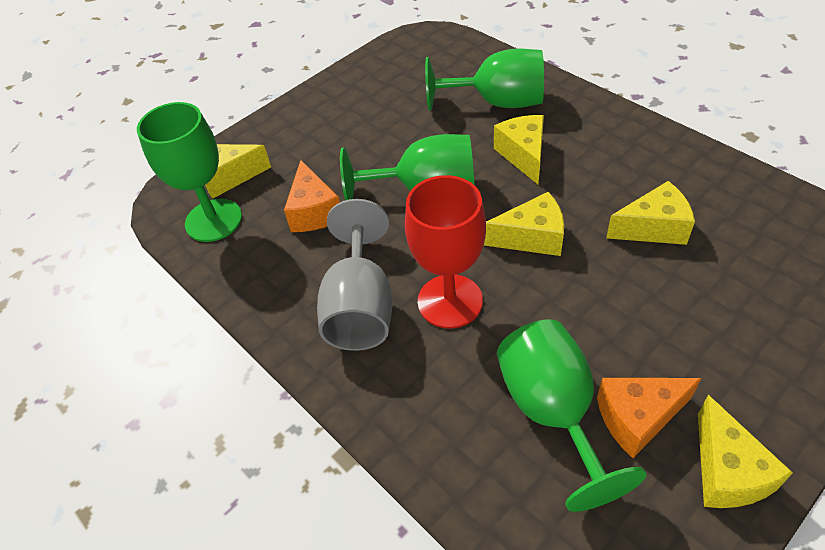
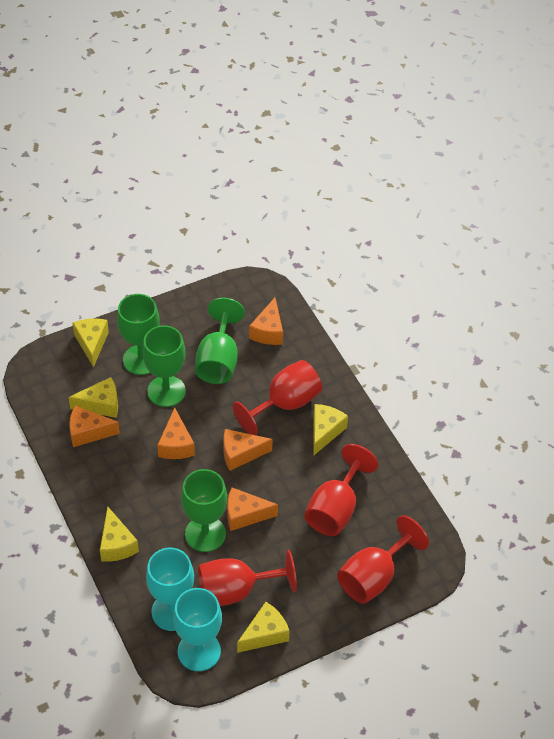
grey goblet: 1 -> 0
orange cheese: 2 -> 5
red goblet: 1 -> 4
turquoise goblet: 0 -> 2

